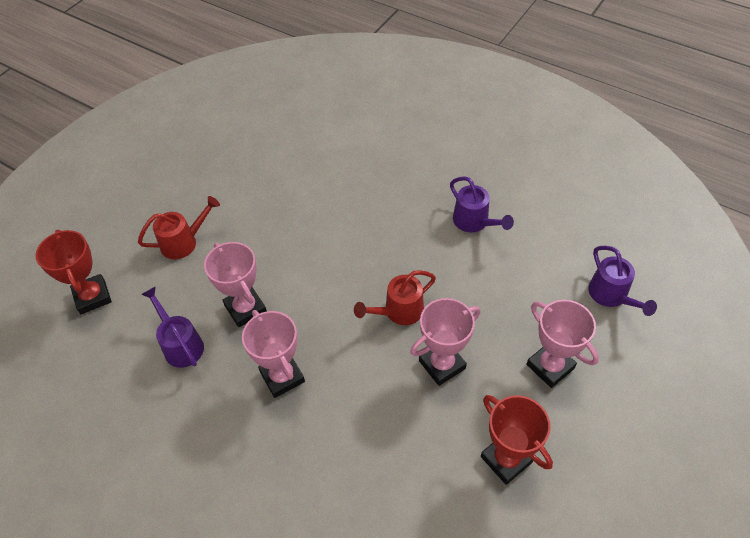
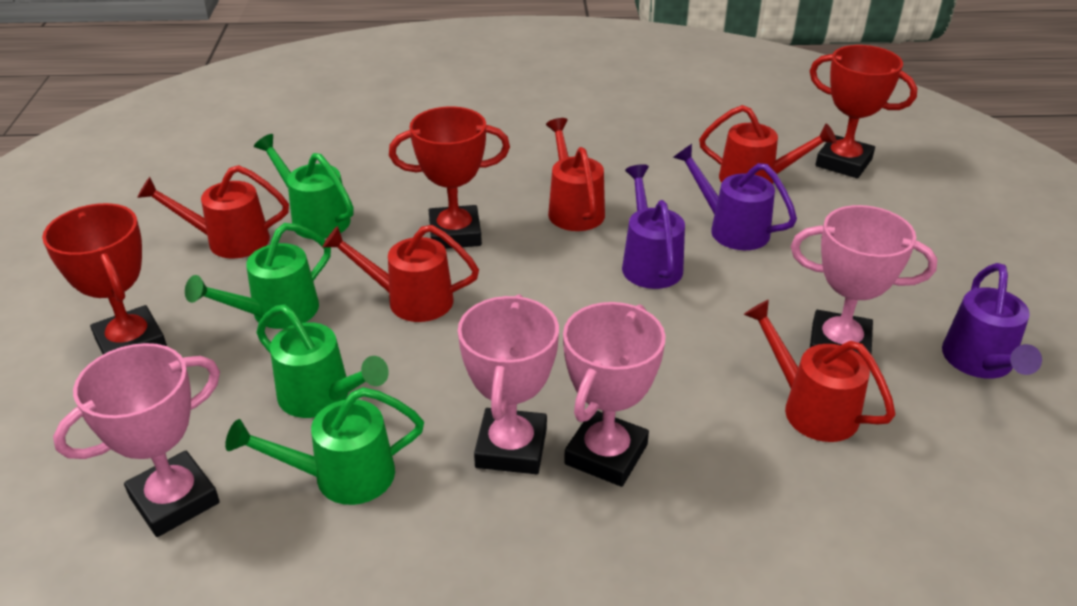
green watering can: 0 -> 4
red trophy: 2 -> 3
red watering can: 2 -> 5

